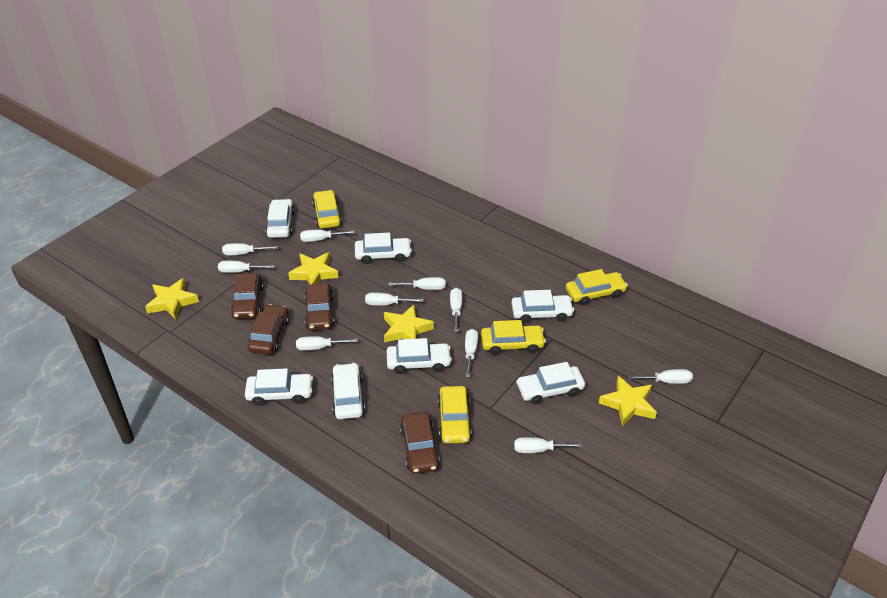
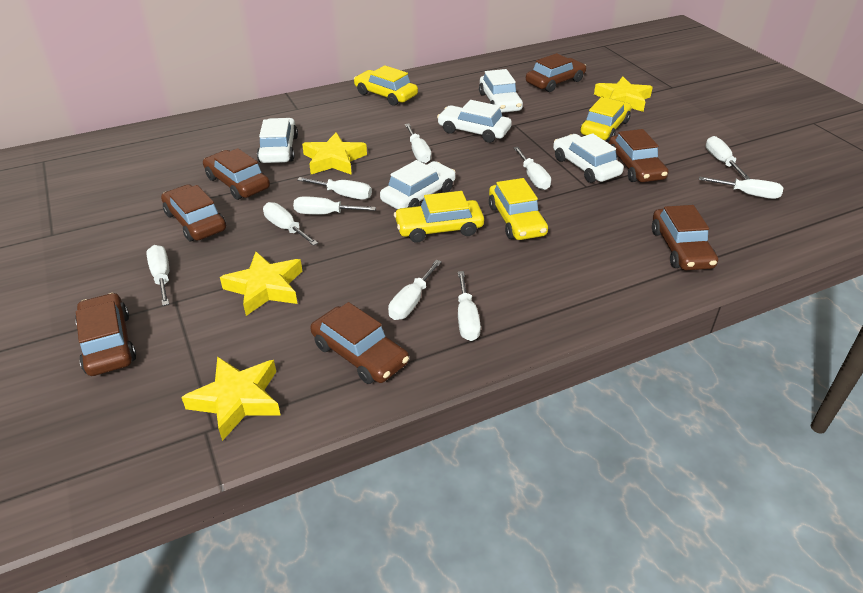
brown car: 4 -> 7
white car: 7 -> 5

